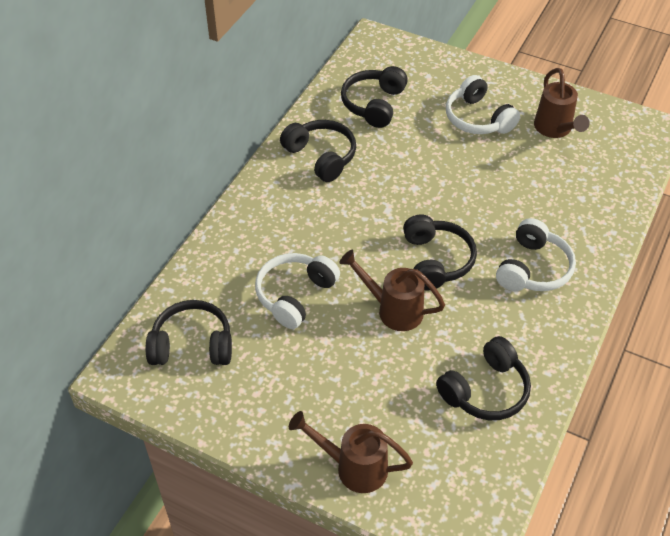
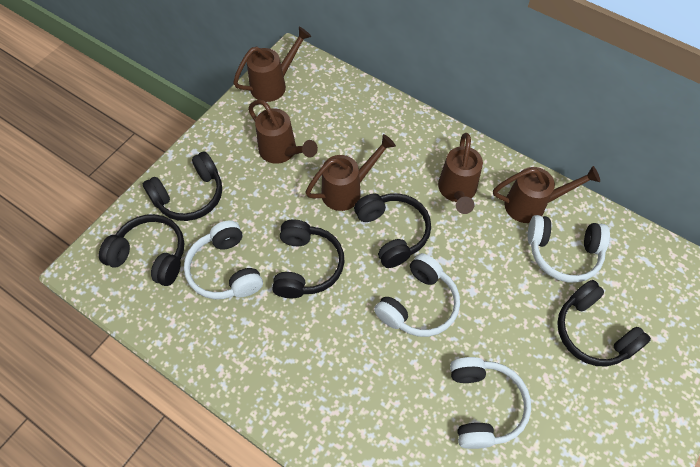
brown watering can: 3 -> 5
white headphones: 3 -> 4

